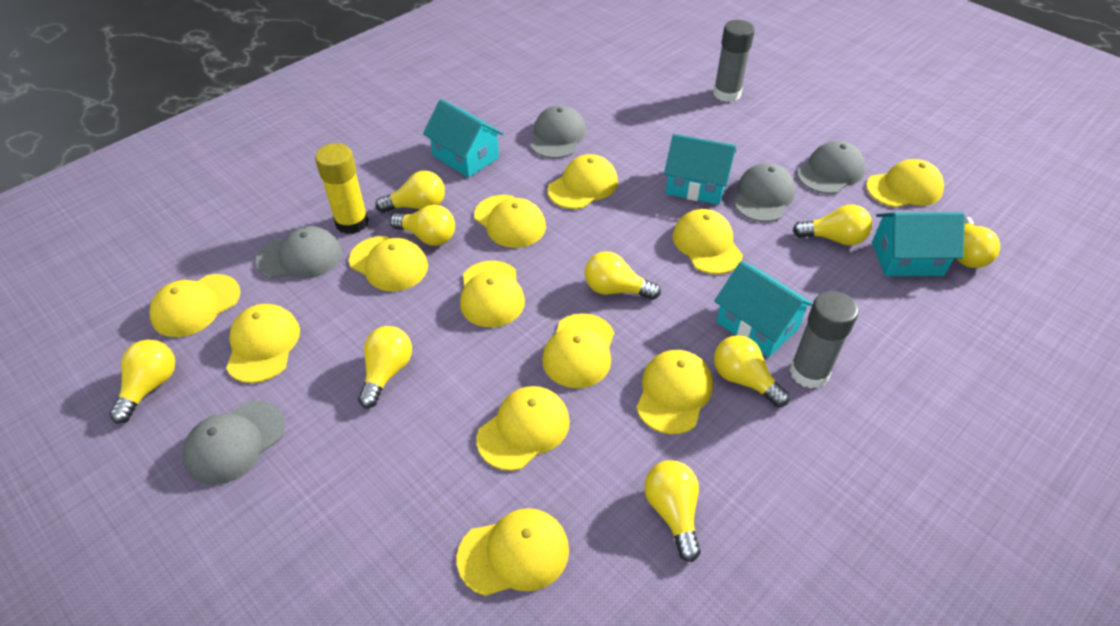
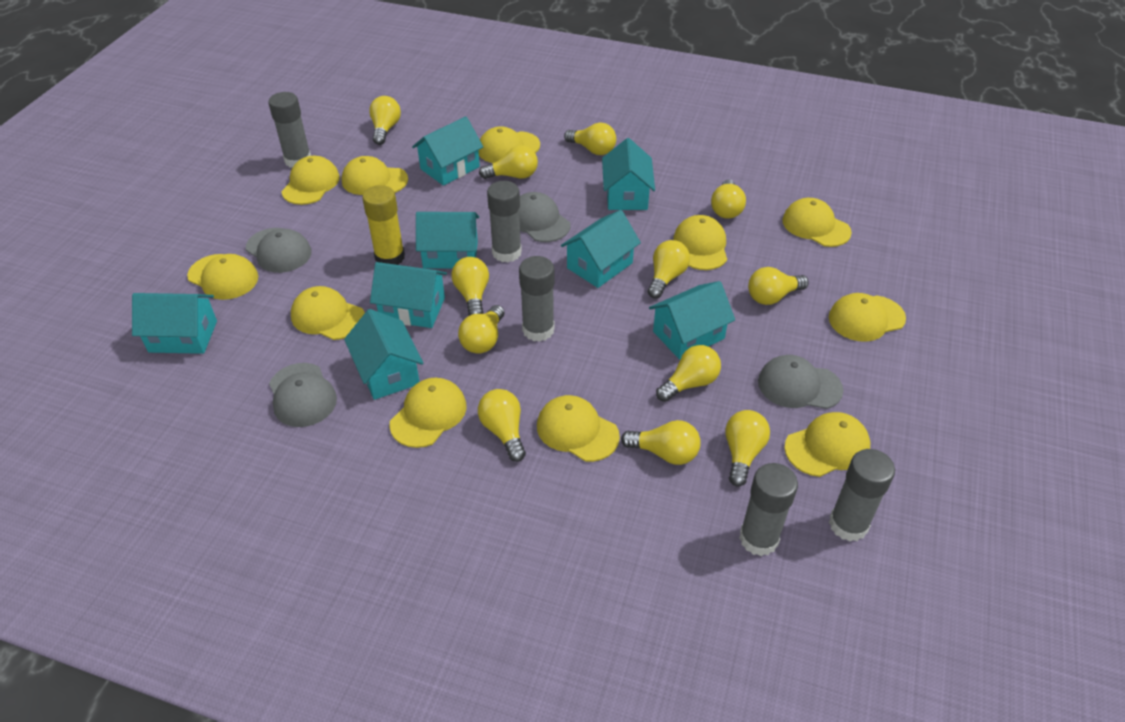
grey cap: 5 -> 4
grey glue stick: 2 -> 5
turquoise house: 4 -> 8
yellow cap: 12 -> 11
yellow light bulb: 9 -> 12

